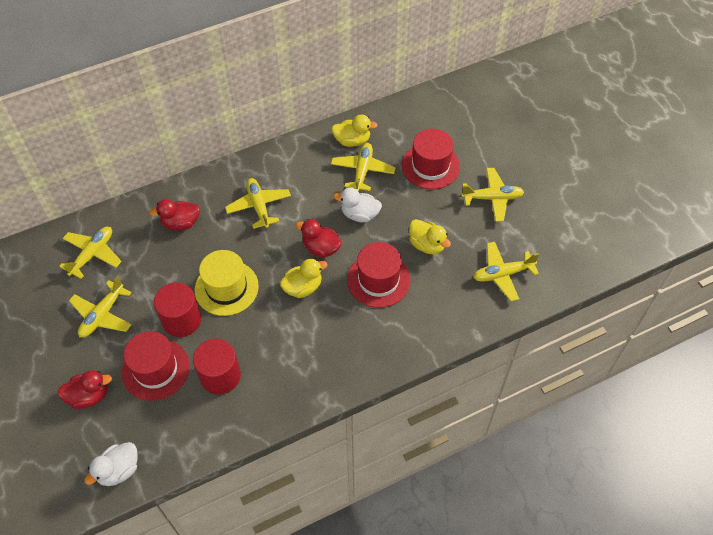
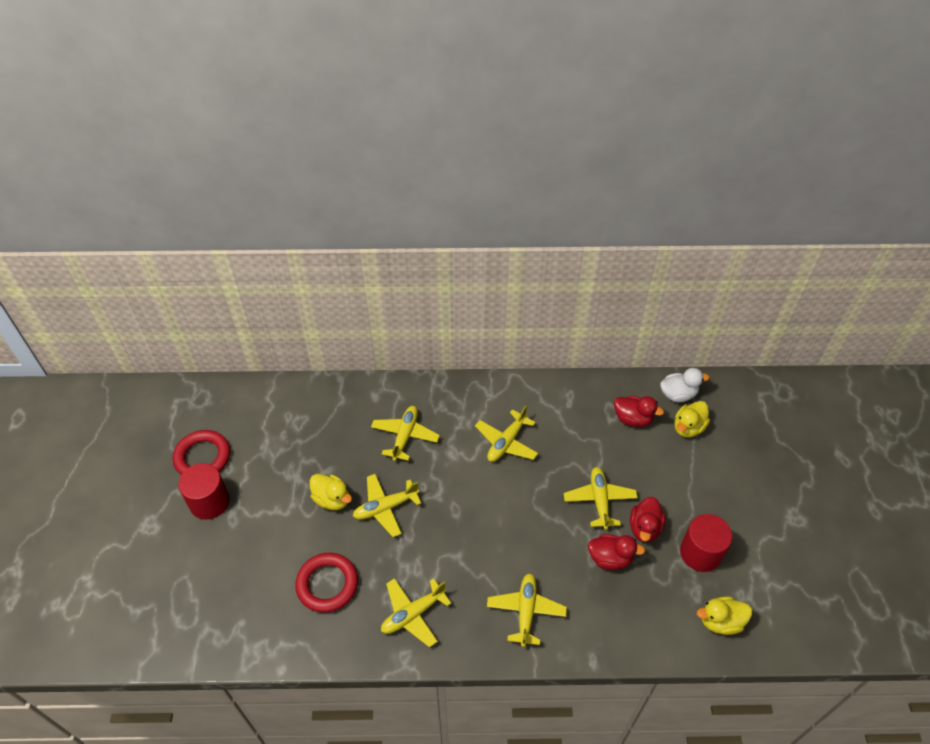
red hat: 3 -> 0
red ring: 0 -> 2
white duck: 2 -> 1
yellow hat: 1 -> 0

